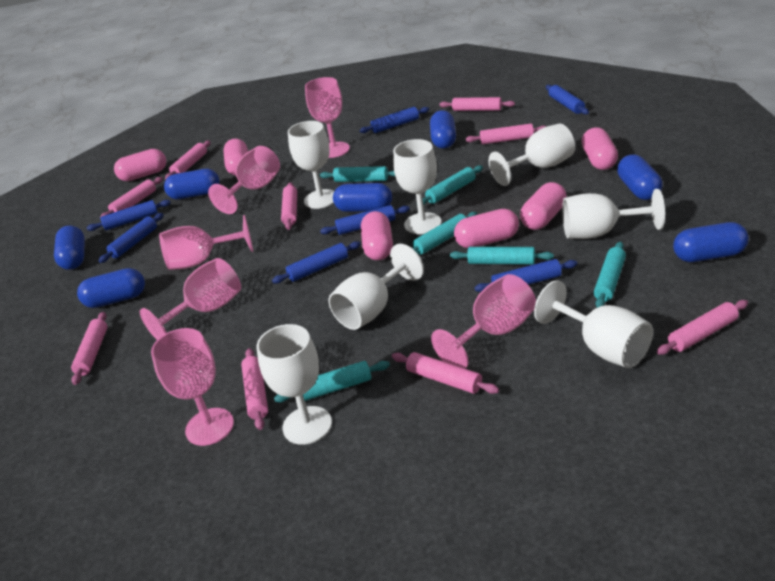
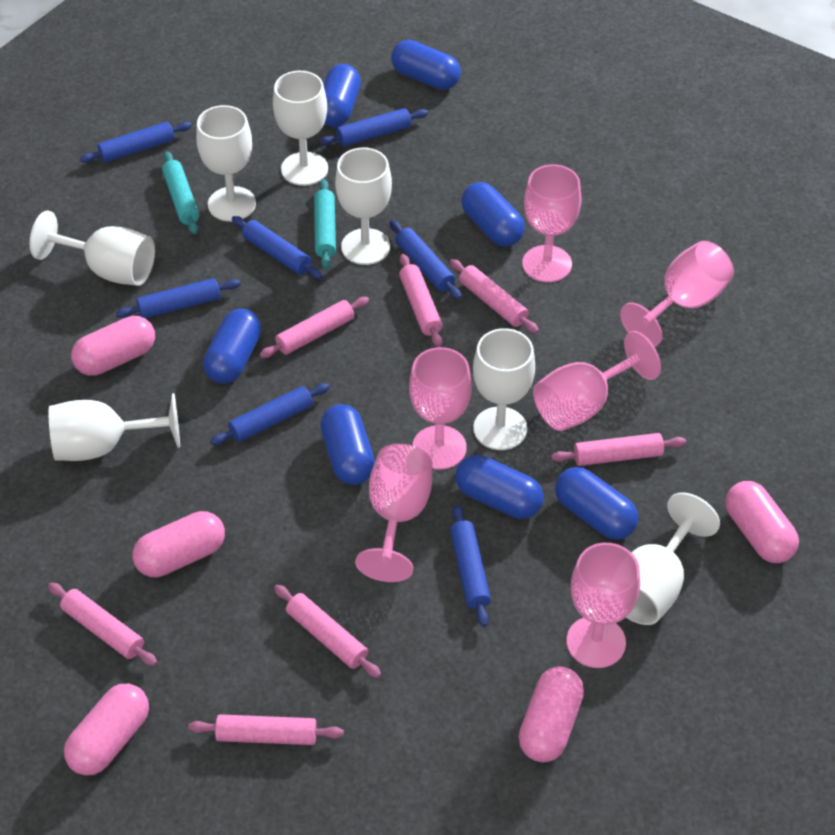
pink capsule: 6 -> 5
pink rolling pin: 9 -> 7
turquoise rolling pin: 6 -> 2

